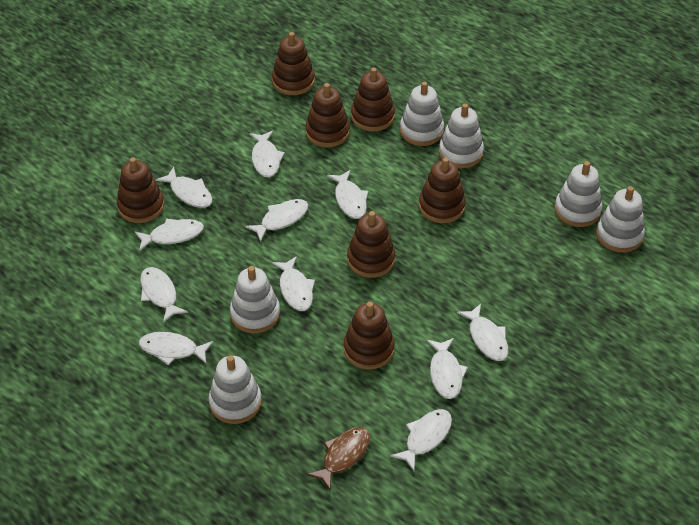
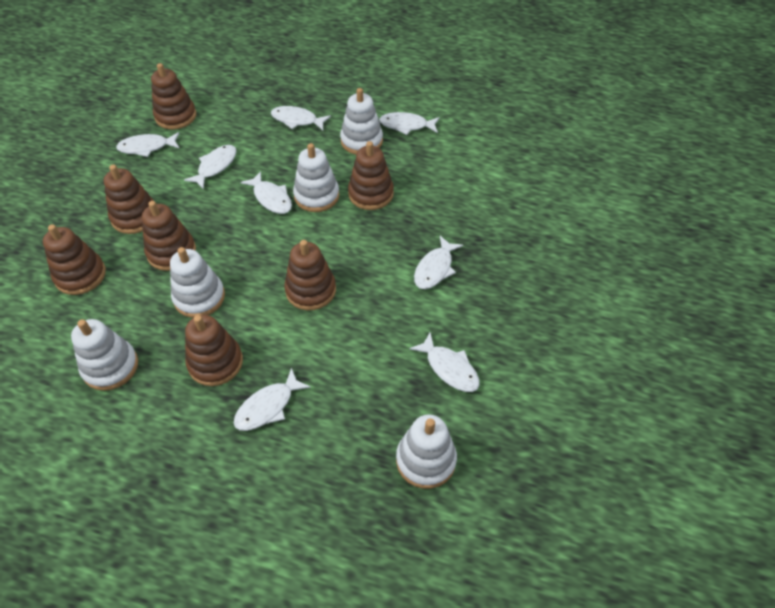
brown fish: 1 -> 0
white fish: 11 -> 8
white stacking toy: 6 -> 5

